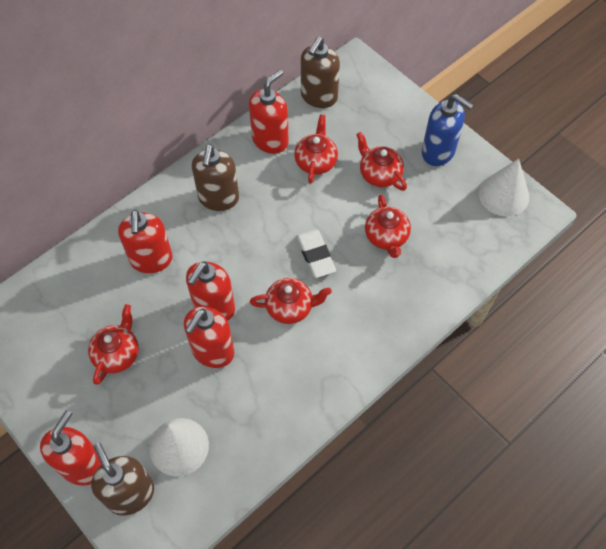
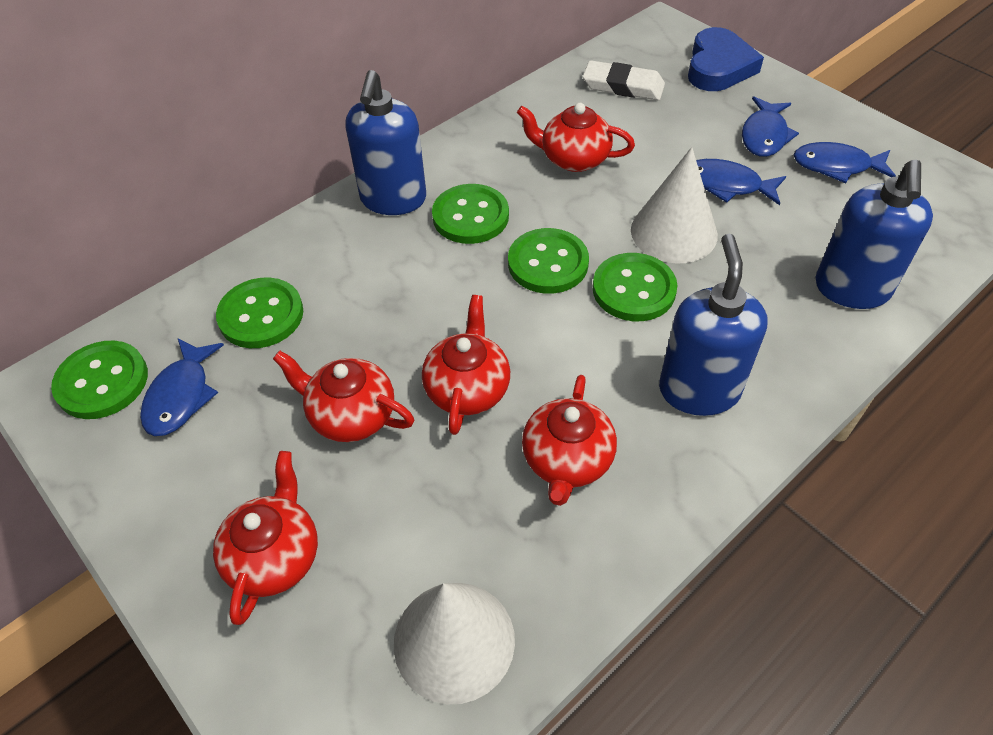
blue fish: 0 -> 4
blue heart: 0 -> 1
blue soap dispenser: 1 -> 3
brown soap dispenser: 3 -> 0
green button: 0 -> 5
red soap dispenser: 5 -> 0

